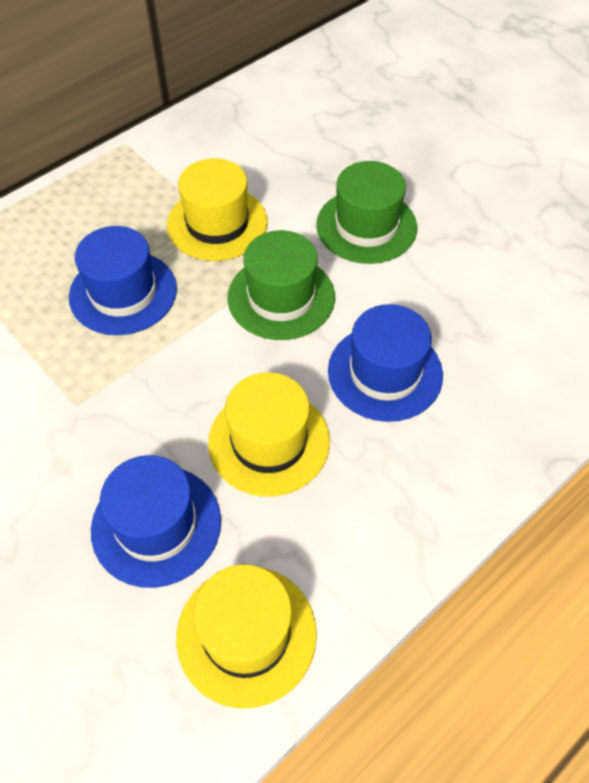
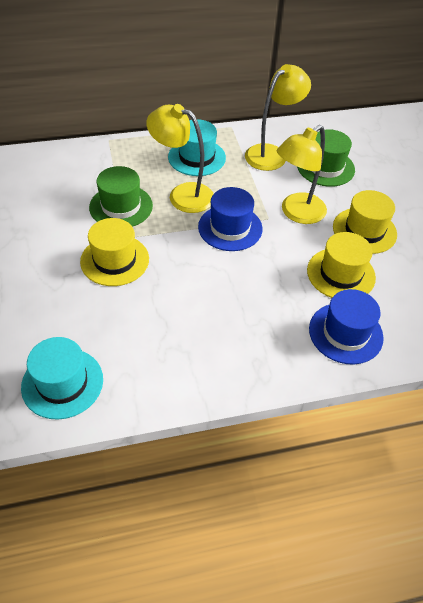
blue hat: 3 -> 2
turquoise hat: 0 -> 2
yellow lamp: 0 -> 3

